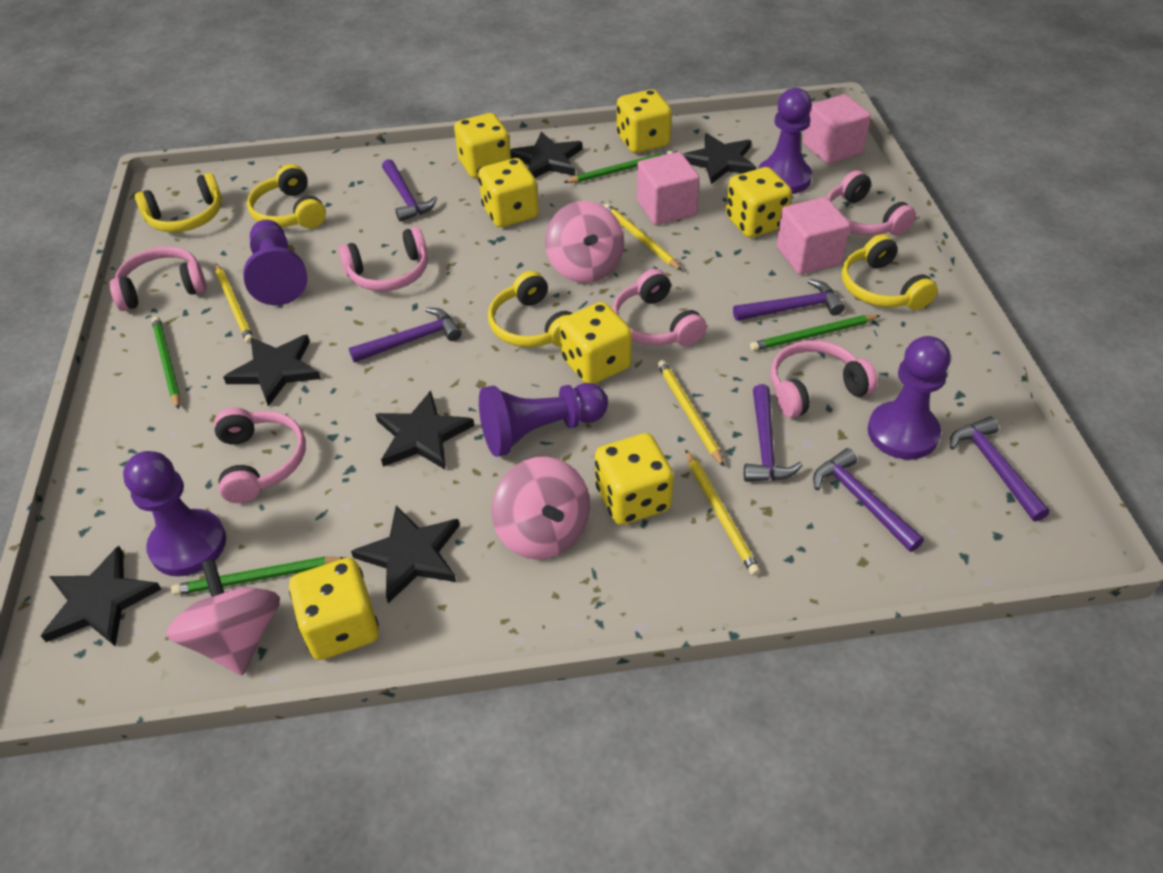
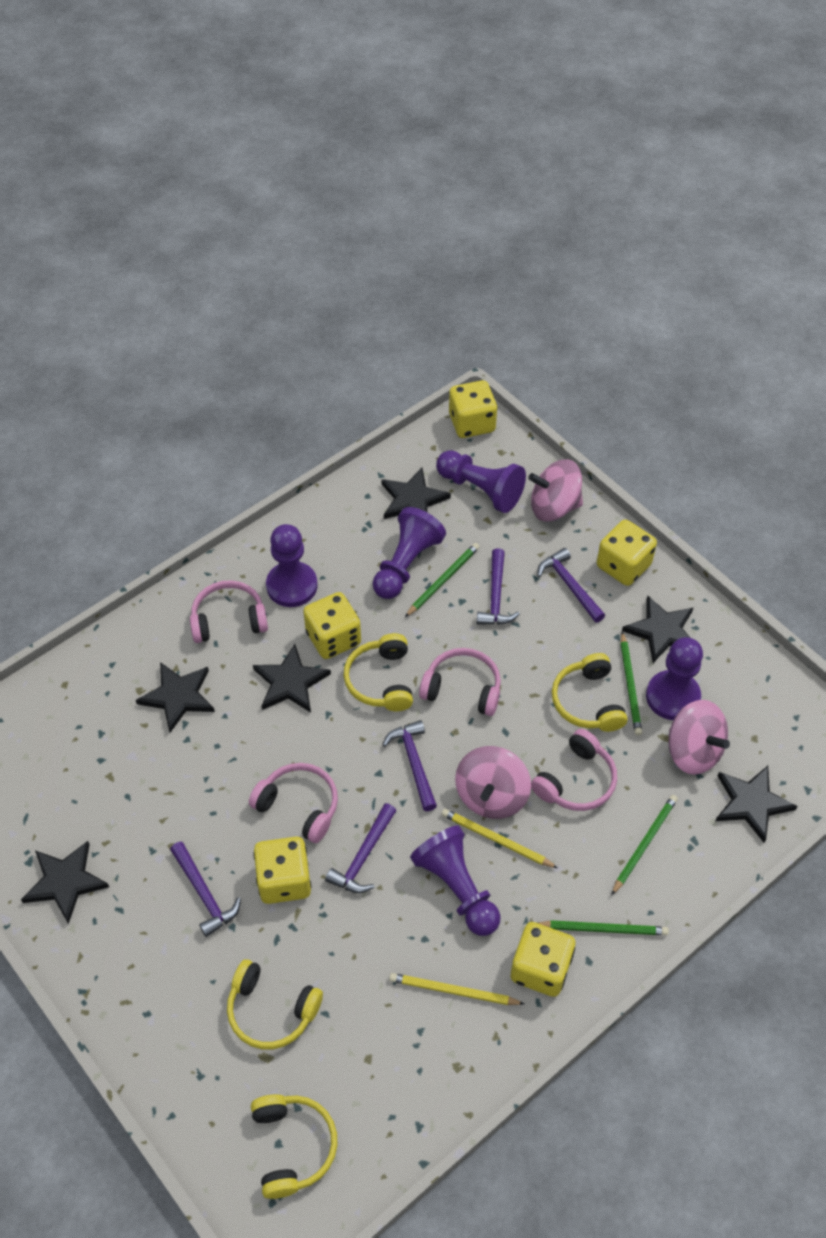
pink cube: 3 -> 0
pink headphones: 6 -> 4
purple hammer: 6 -> 5
yellow dice: 7 -> 5
yellow pencil: 4 -> 2

